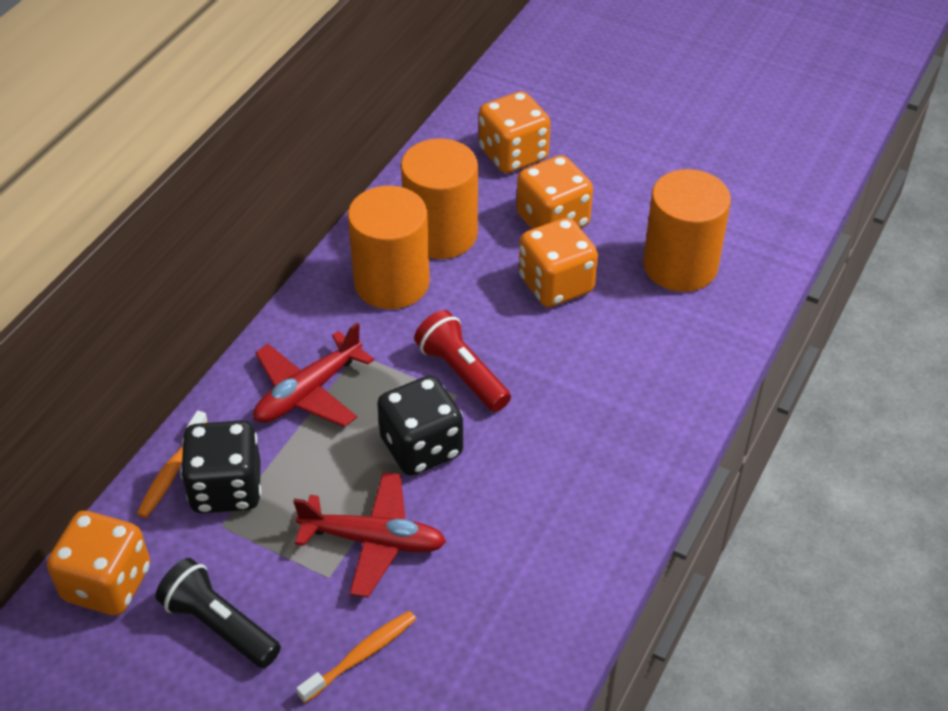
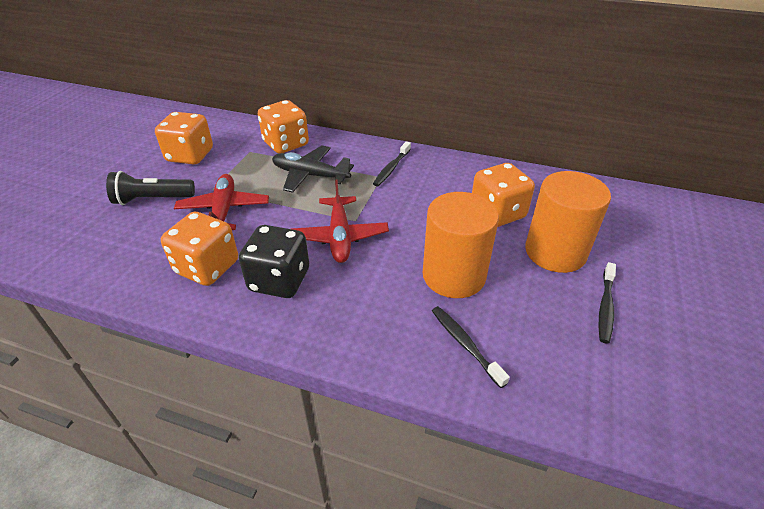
black dice: 2 -> 1
black plane: 0 -> 1
black toothbrush: 0 -> 3
orange cylinder: 3 -> 2
orange toothbrush: 2 -> 0
red flashlight: 1 -> 0

